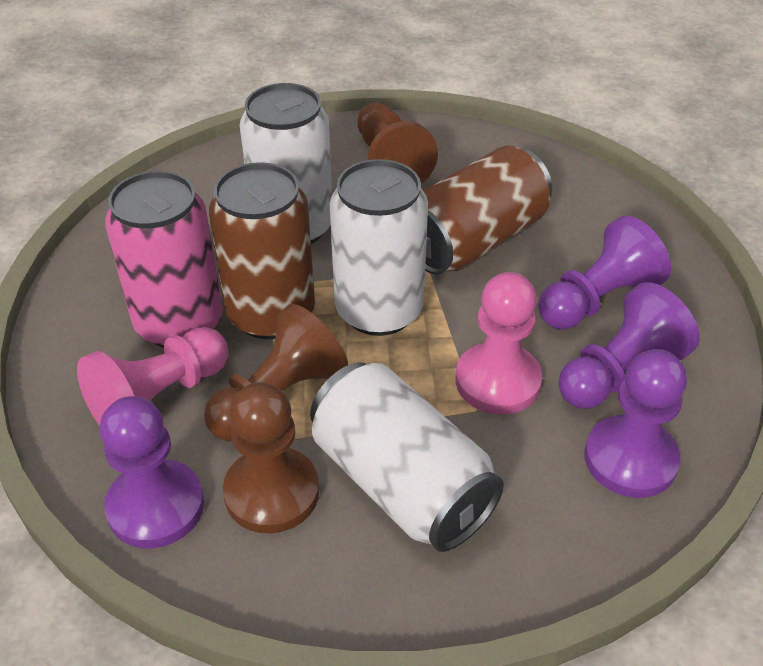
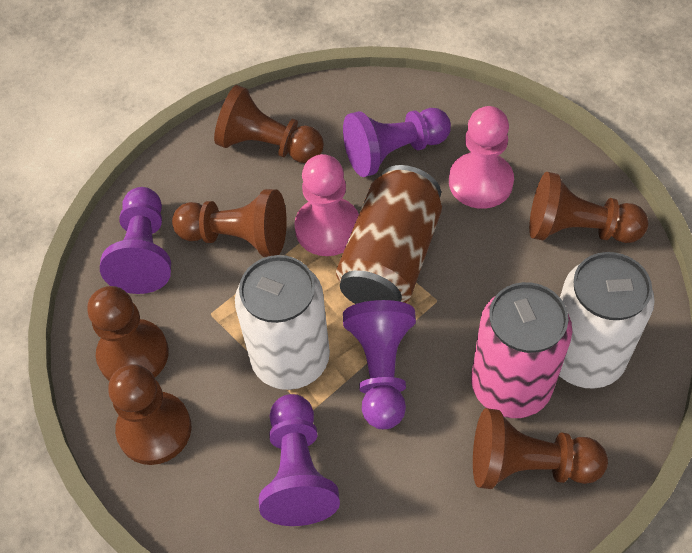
brown can: 2 -> 1
brown pawn: 3 -> 6
white can: 3 -> 2

